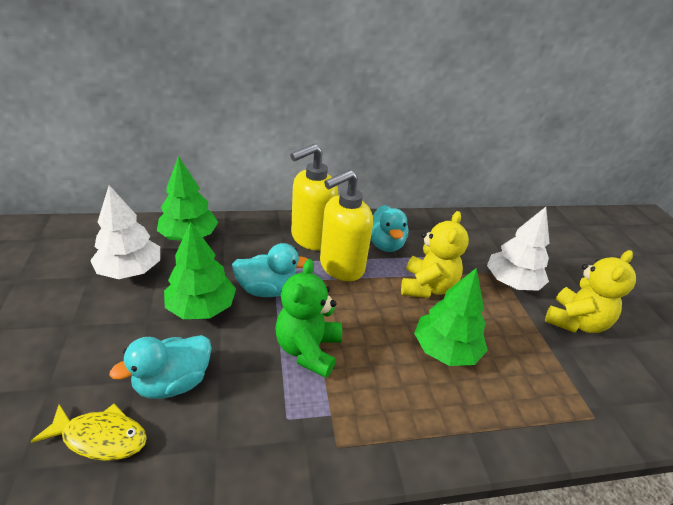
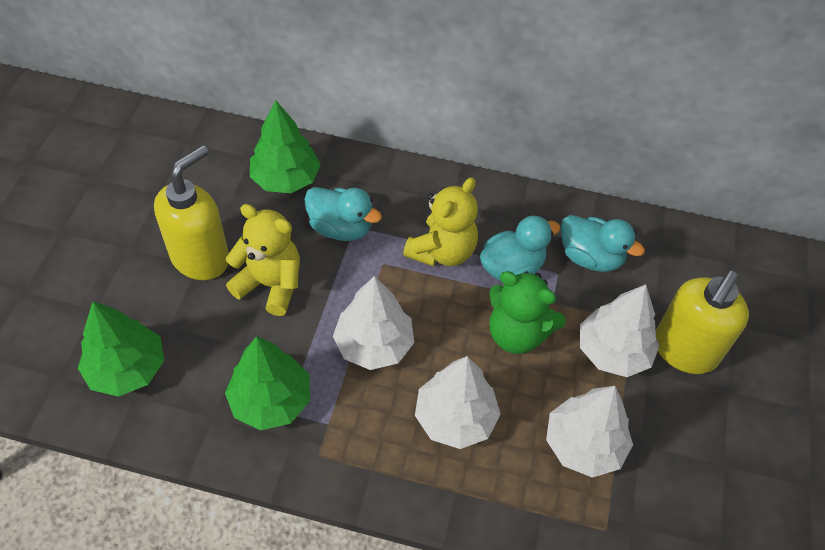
white tree: 2 -> 4
yellow fish: 1 -> 0

